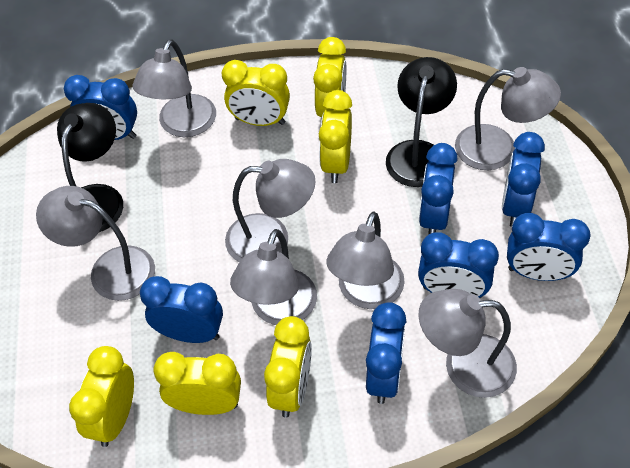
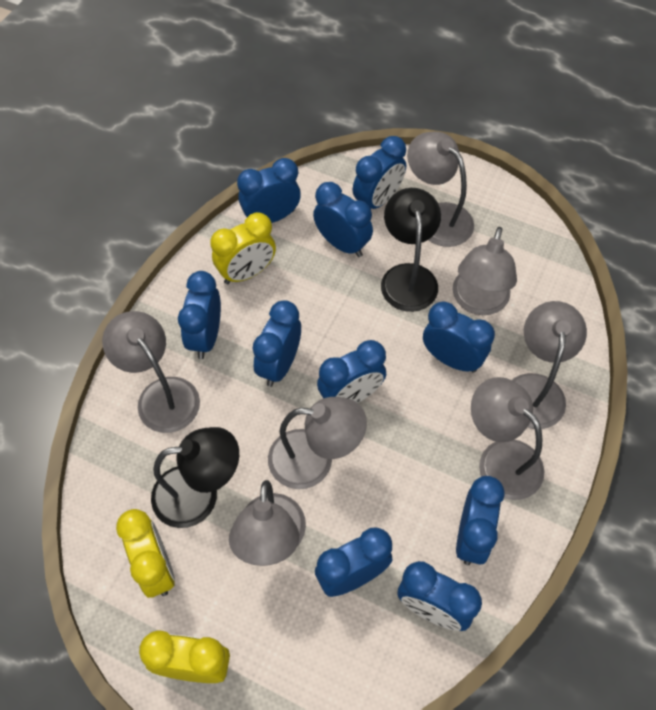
blue clock: 7 -> 10
yellow clock: 6 -> 3

